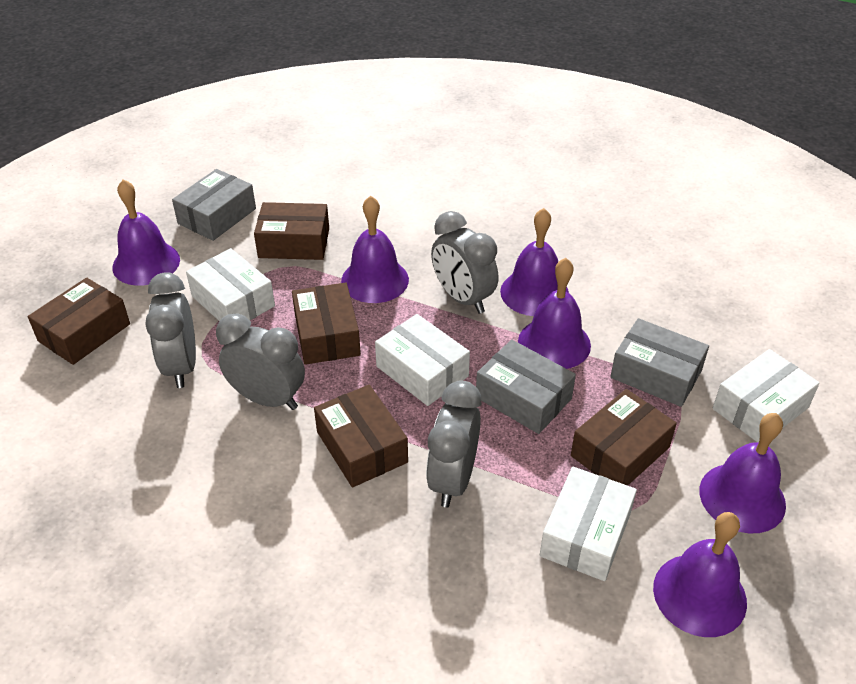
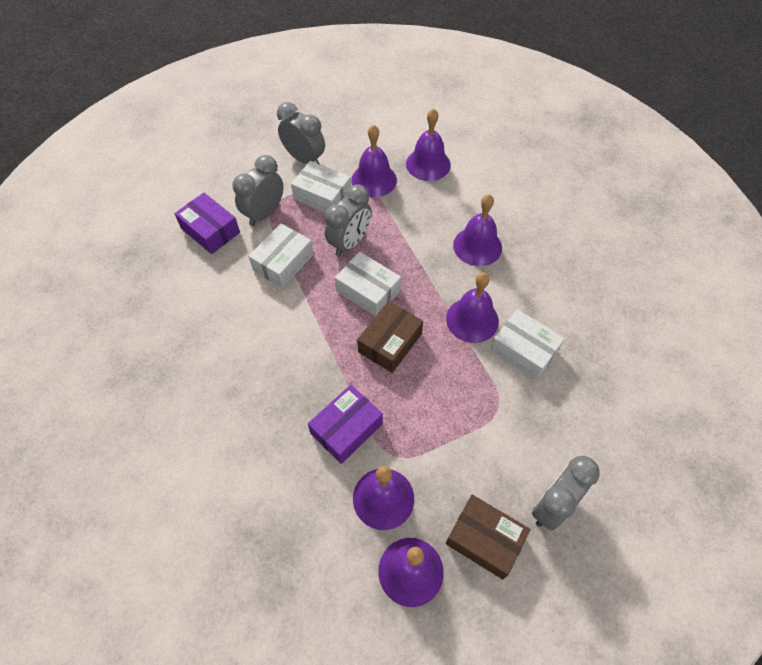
brown box: 5 -> 2
grey box: 3 -> 0
purple box: 0 -> 2

